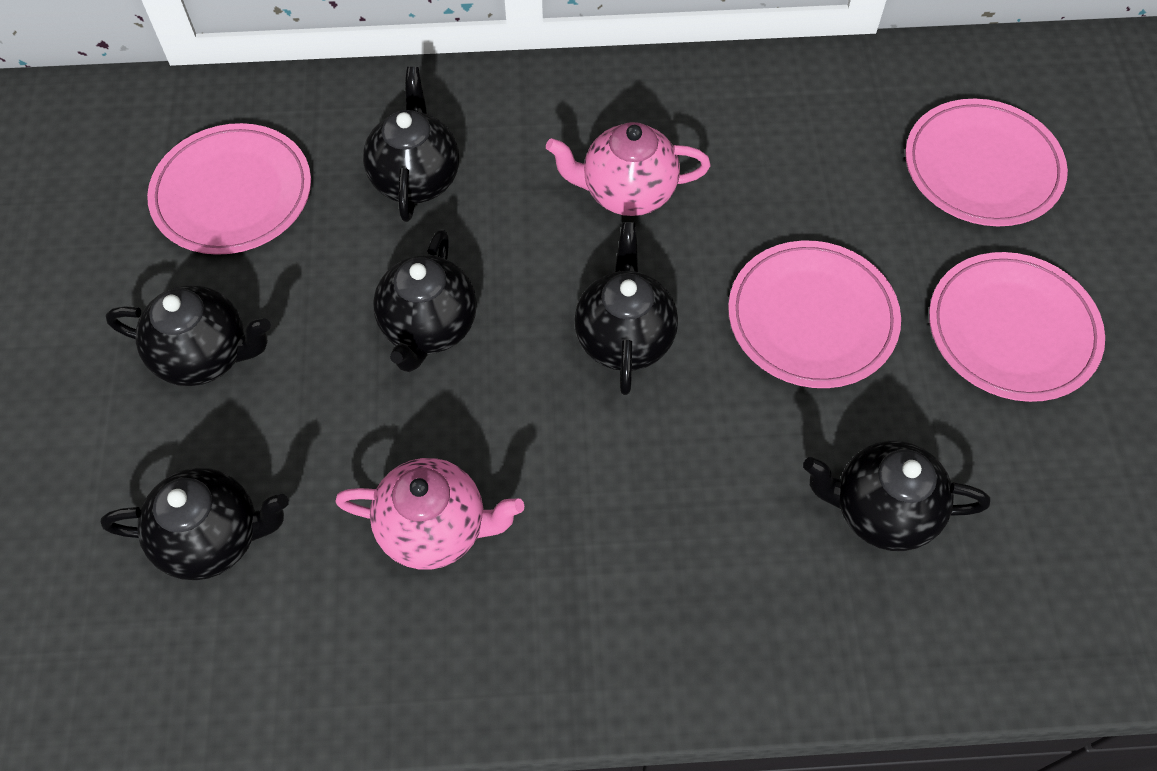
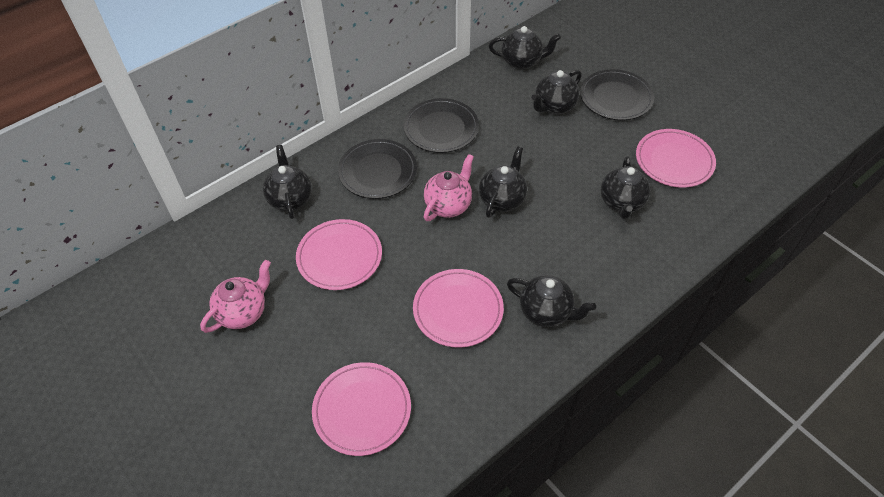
black plate: 0 -> 3

